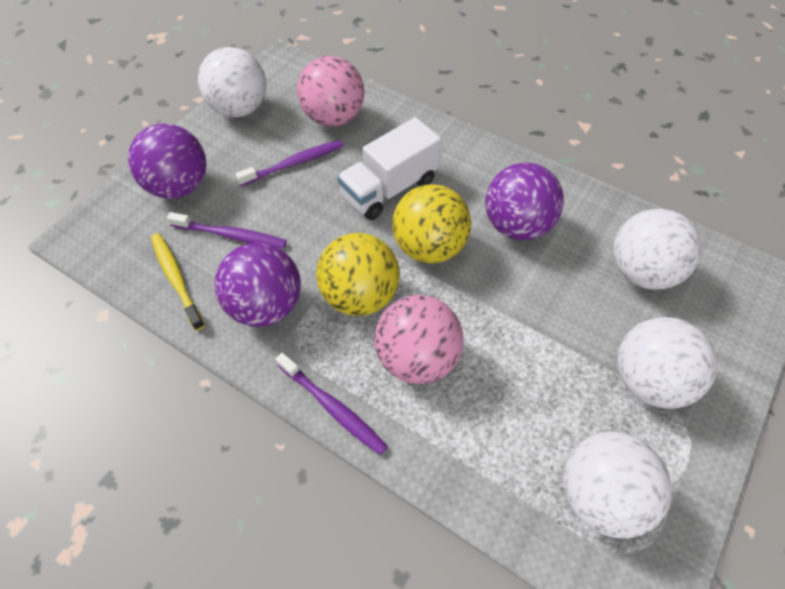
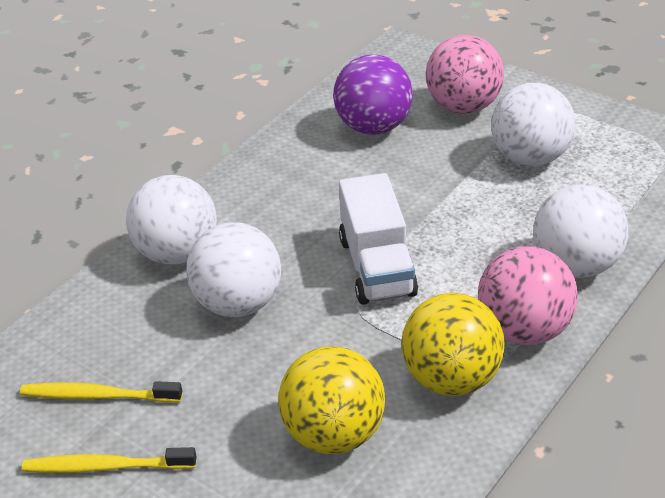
purple ball: 3 -> 1
purple toothbrush: 3 -> 0
yellow toothbrush: 1 -> 2

